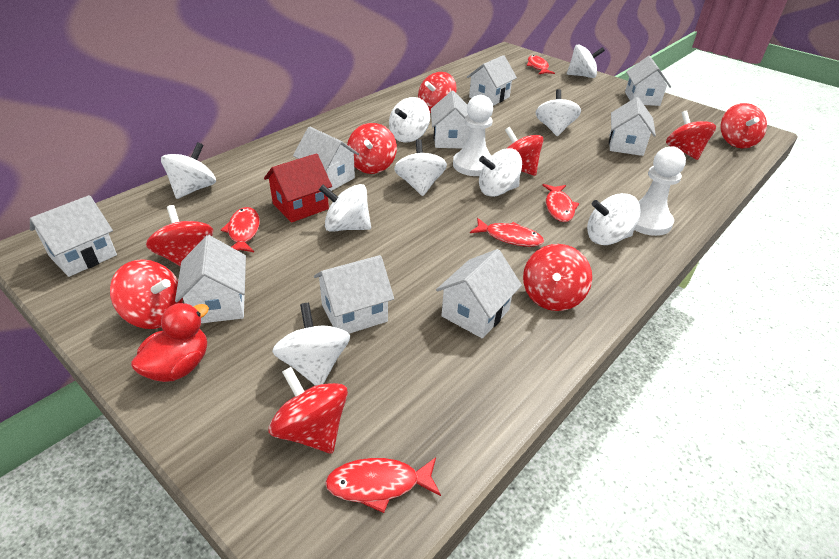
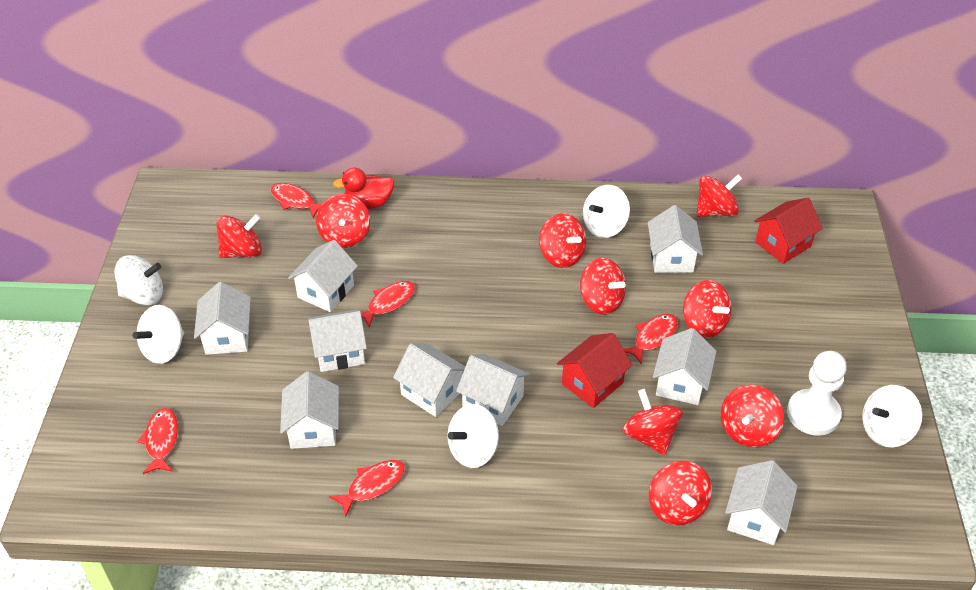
red house: 1 -> 2
white pawn: 2 -> 1
white spinning top: 9 -> 5

